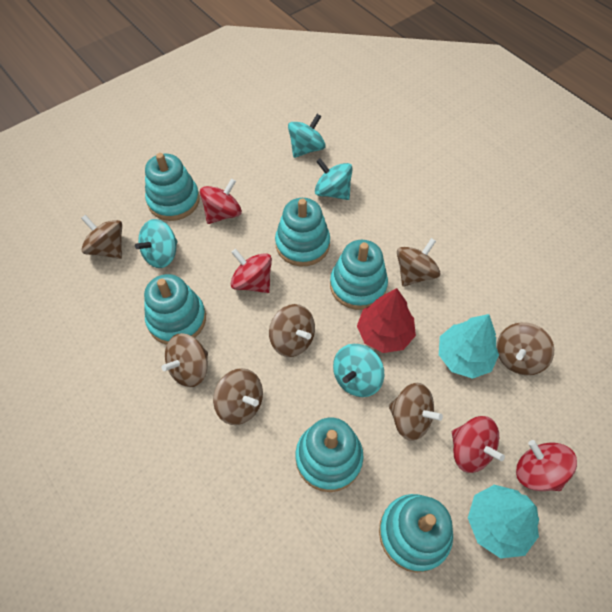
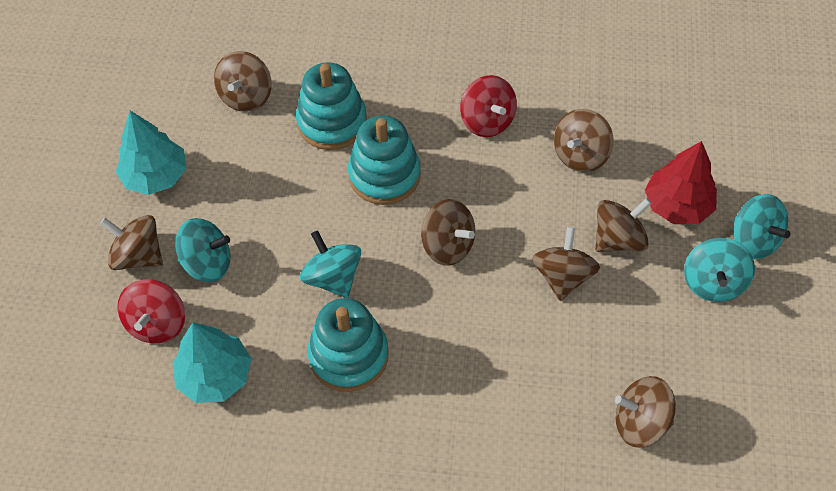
red spinning top: 4 -> 2
turquoise stacking toy: 6 -> 3

